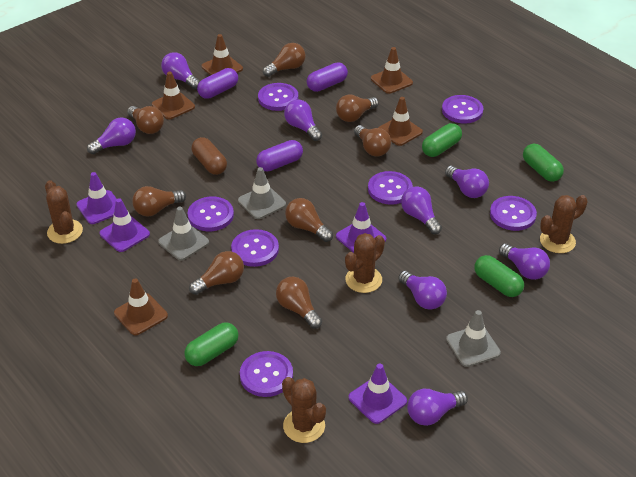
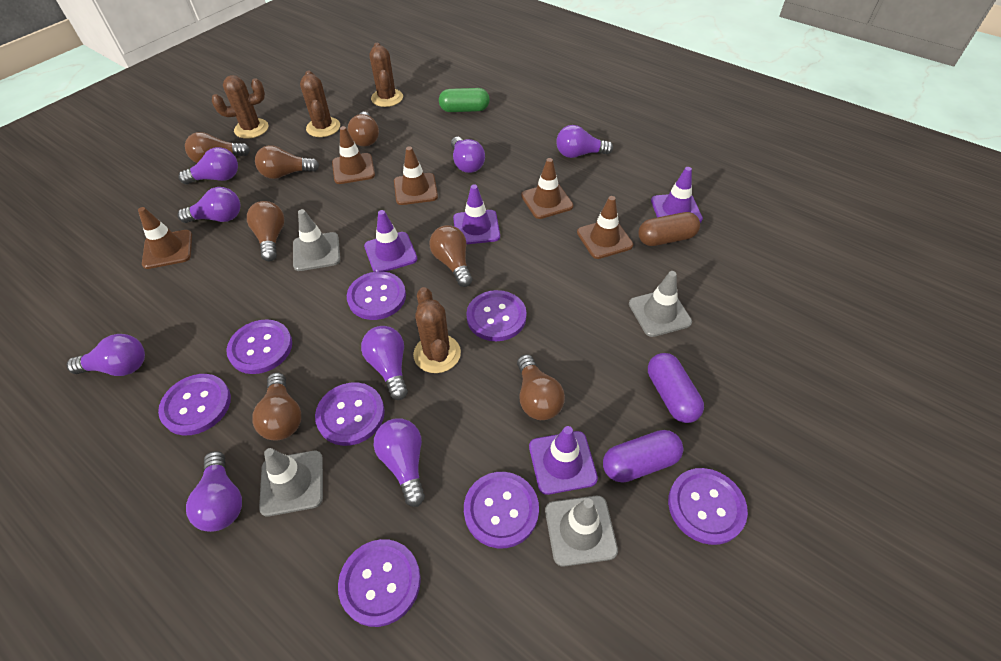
brown light bulb: 8 -> 7
green capsule: 4 -> 1
grey traffic cone: 3 -> 4
purple button: 7 -> 8
purple capsule: 3 -> 2

